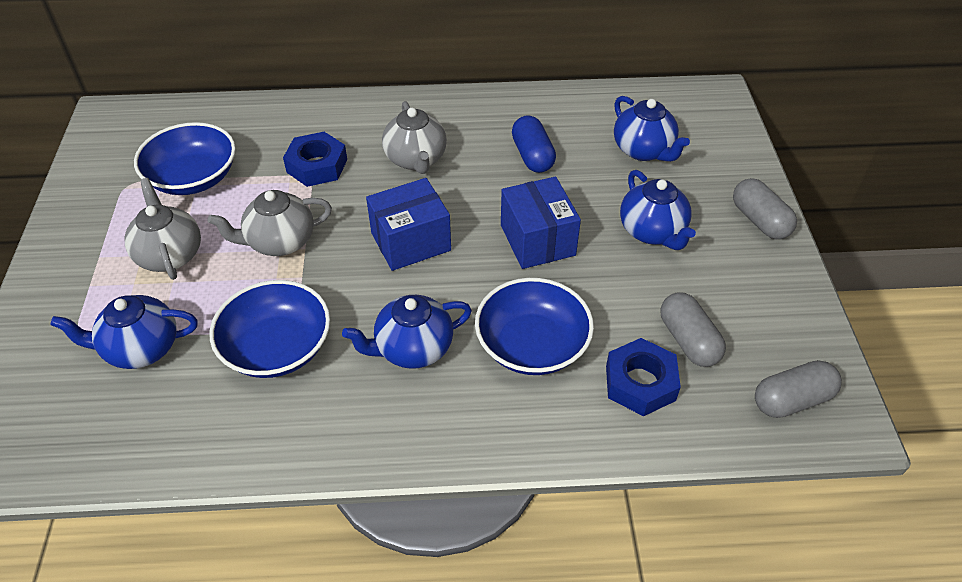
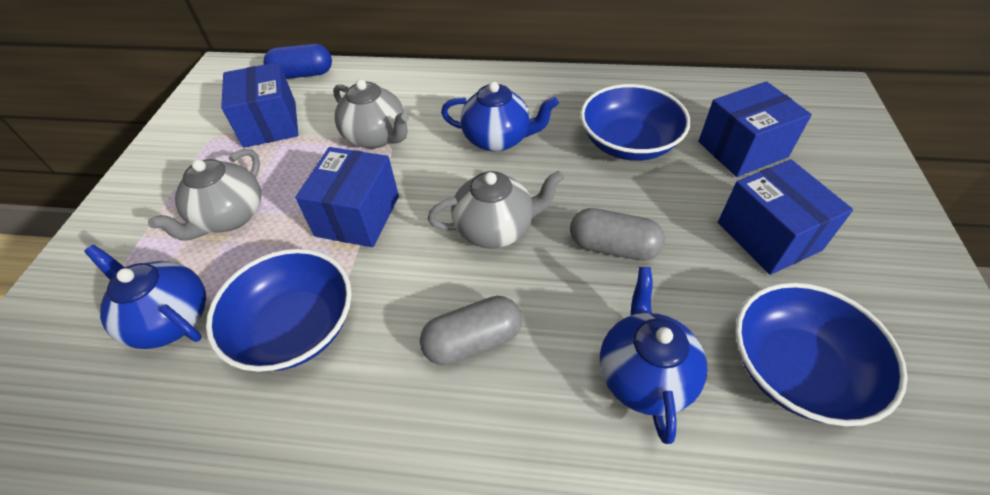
blue box: 2 -> 4
blue nut: 2 -> 0
blue teapot: 4 -> 3
grey capsule: 3 -> 2

